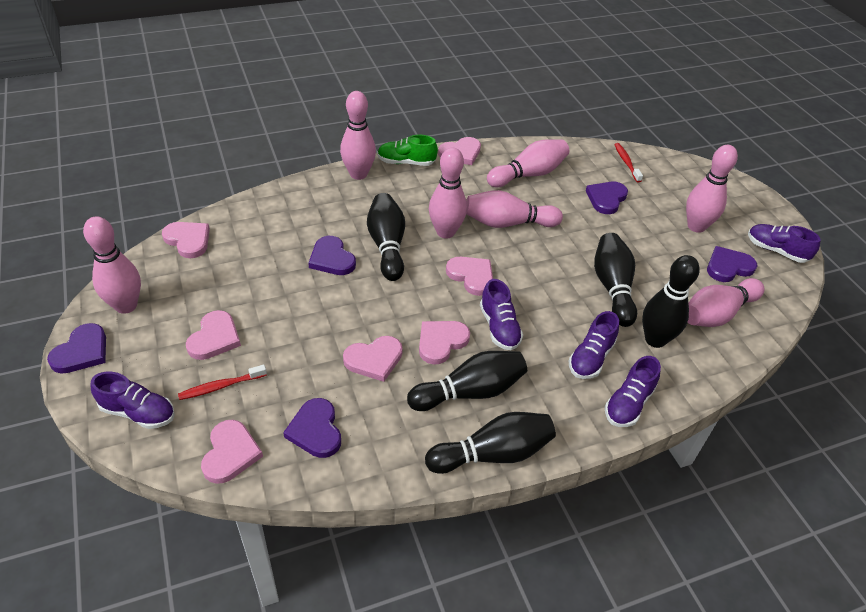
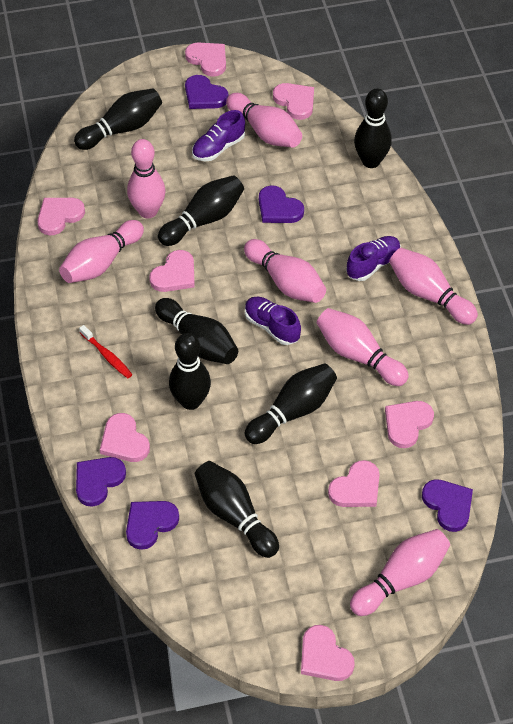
black bowling pin: 5 -> 7
green shoe: 1 -> 0
pink heart: 7 -> 8
purple shoe: 5 -> 3
red toothbrush: 2 -> 1

